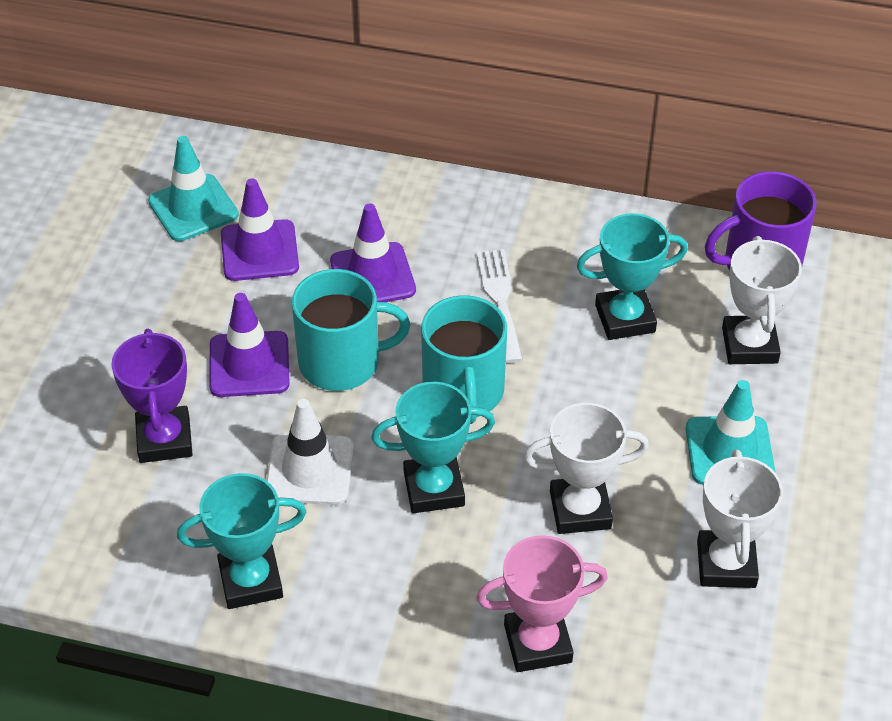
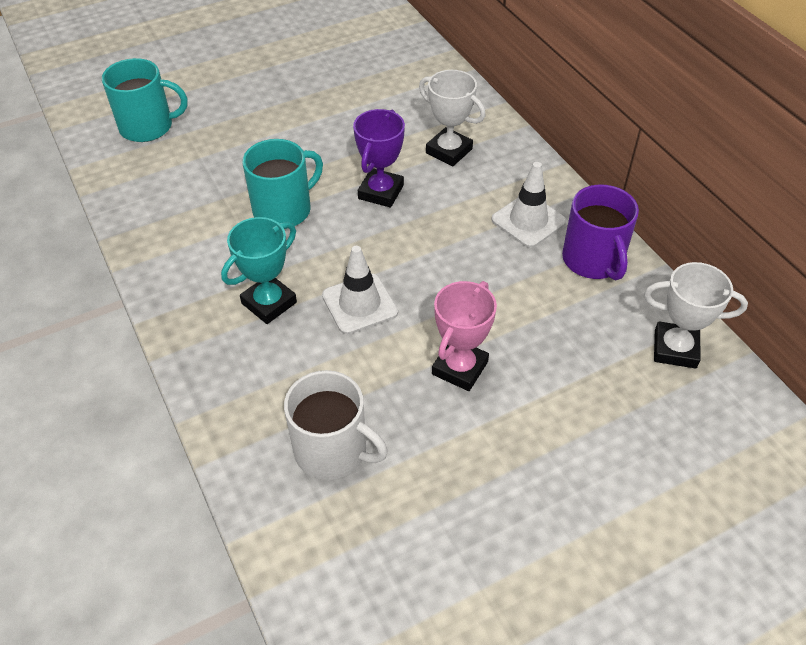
purple traffic cone: 3 -> 0
turquoise traffic cone: 2 -> 0
turquoise trophy: 3 -> 1
white fork: 1 -> 0
white mug: 0 -> 1
white traffic cone: 1 -> 2
white trophy: 3 -> 2

